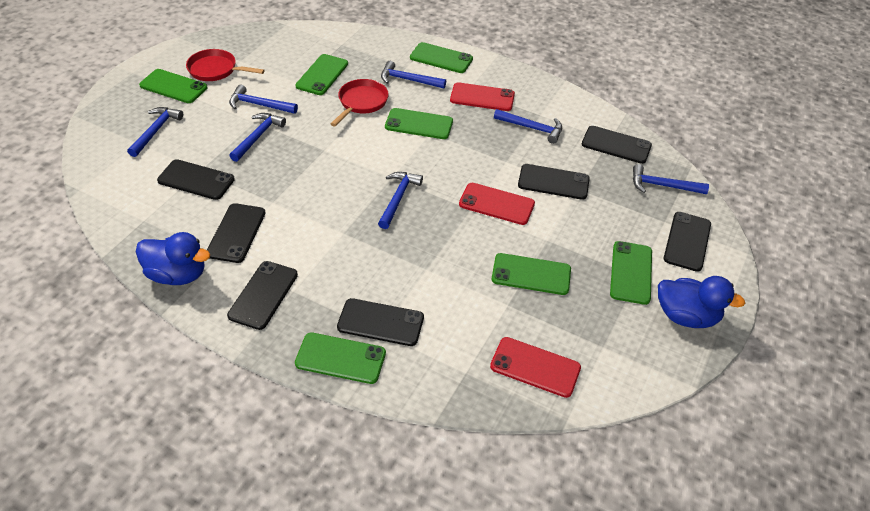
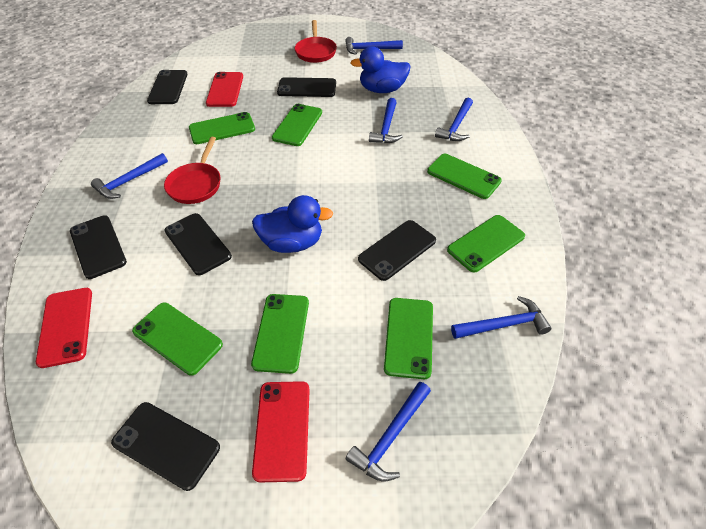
black phone: 7 -> 6
blue hammer: 7 -> 6

